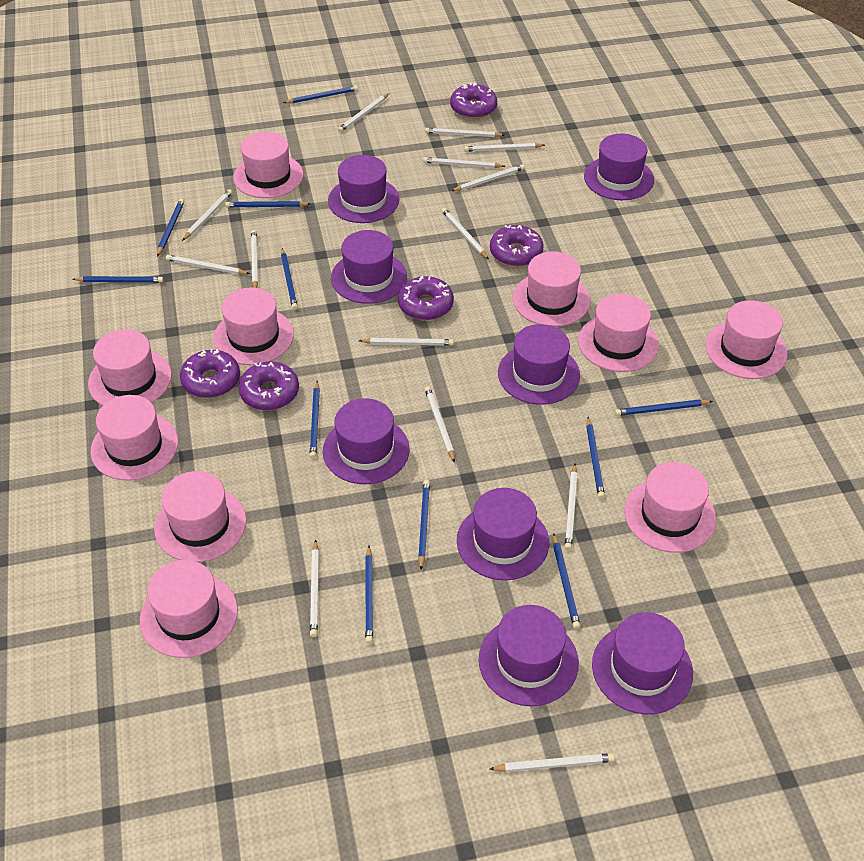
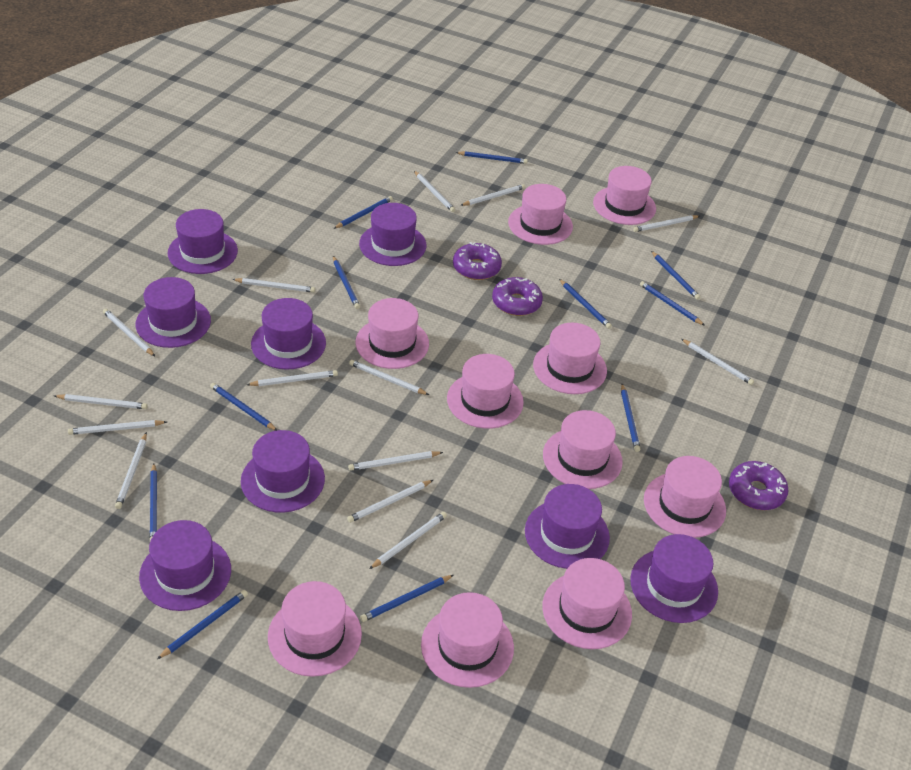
purple donut: 5 -> 3

